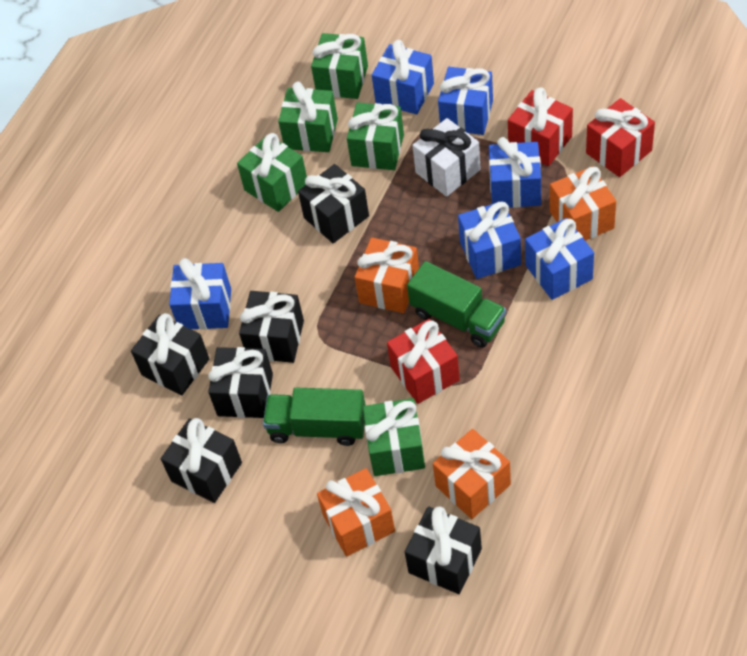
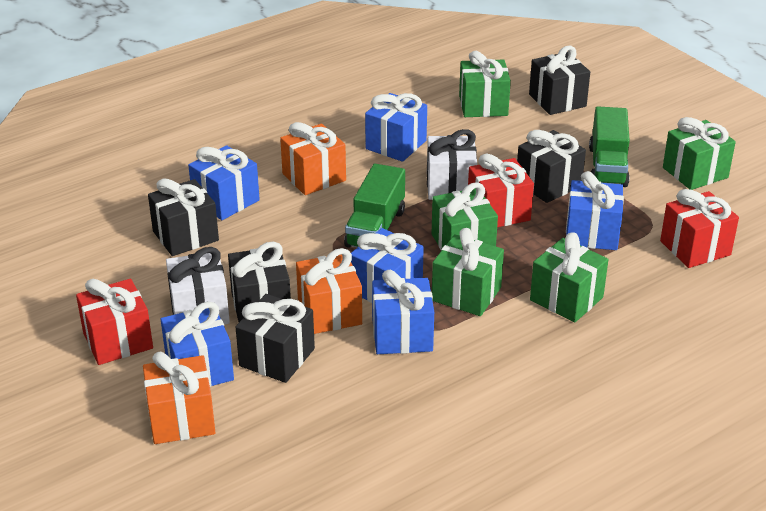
black gift: 6 -> 5
orange gift: 4 -> 3
white gift: 1 -> 2

